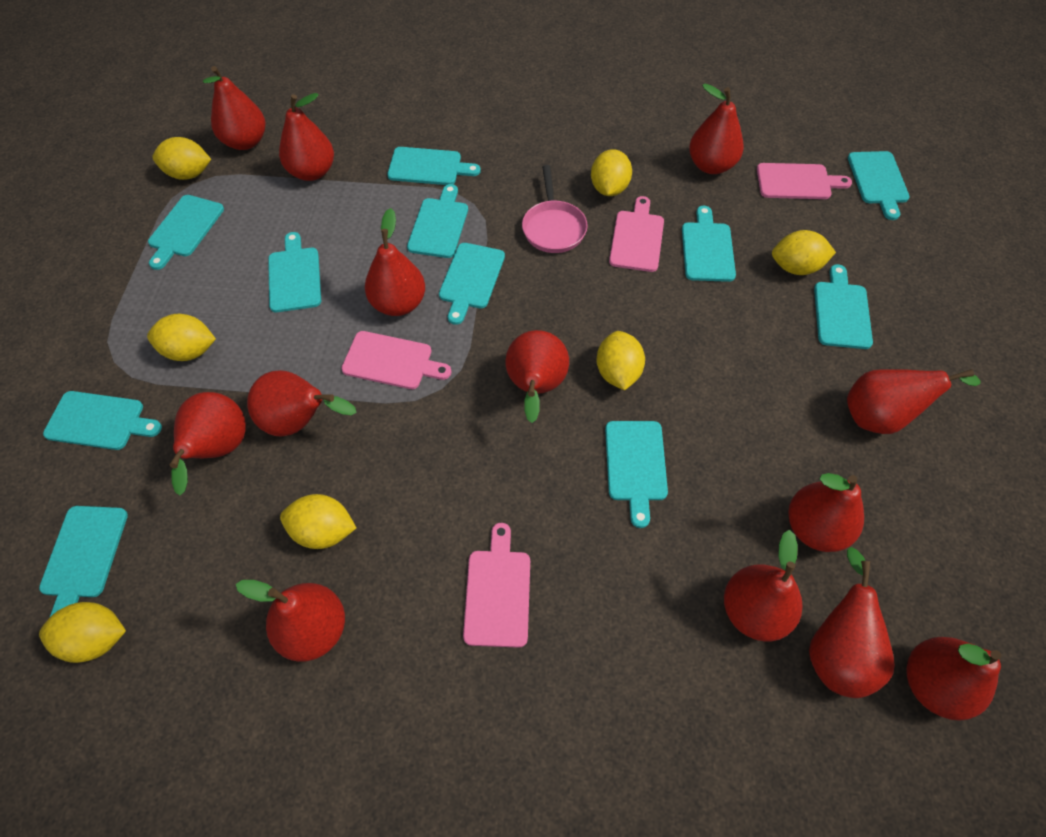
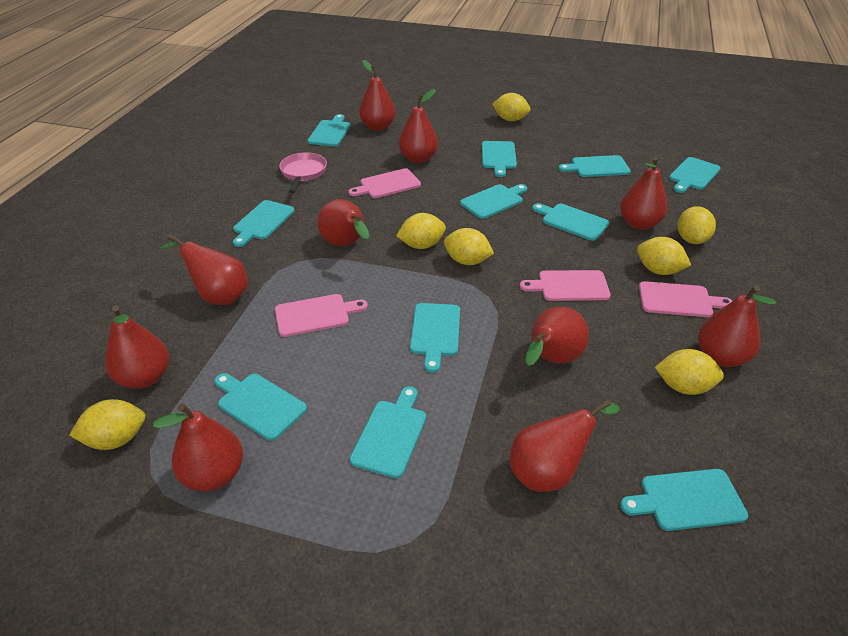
red pear: 13 -> 10

